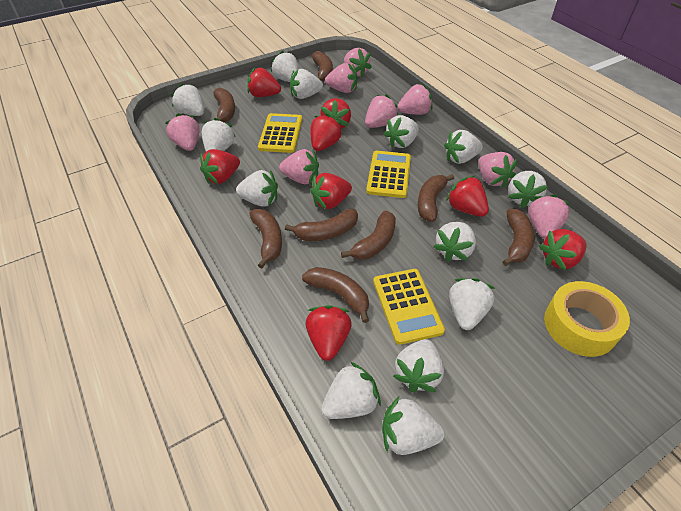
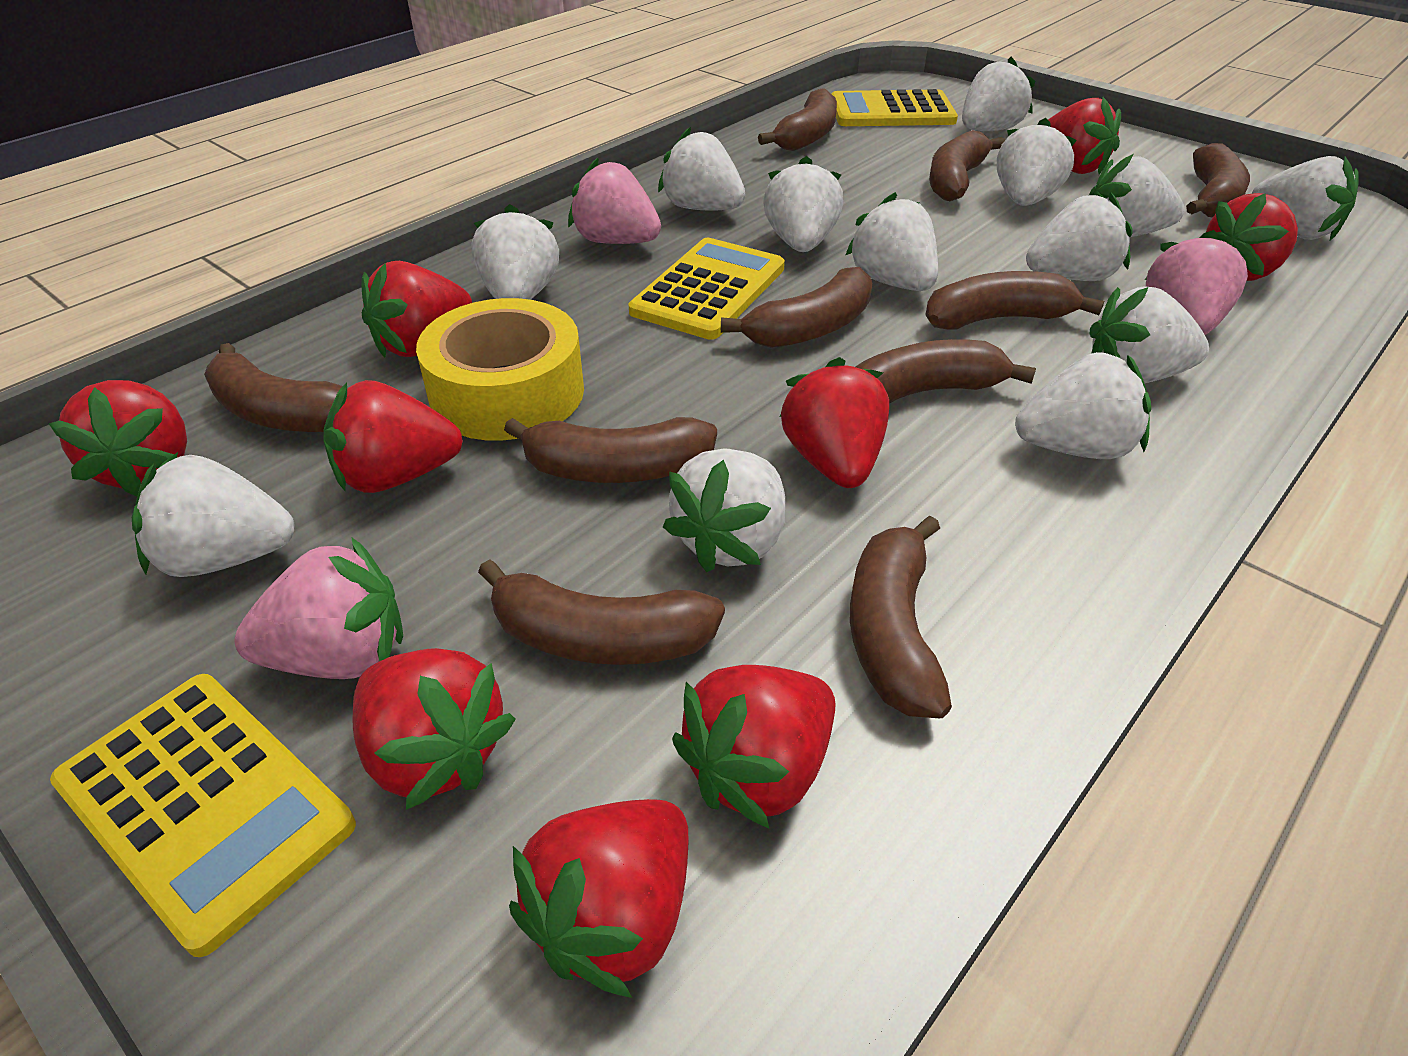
brown banana: 8 -> 10
pink strawberry: 8 -> 3
red strawberry: 8 -> 9

